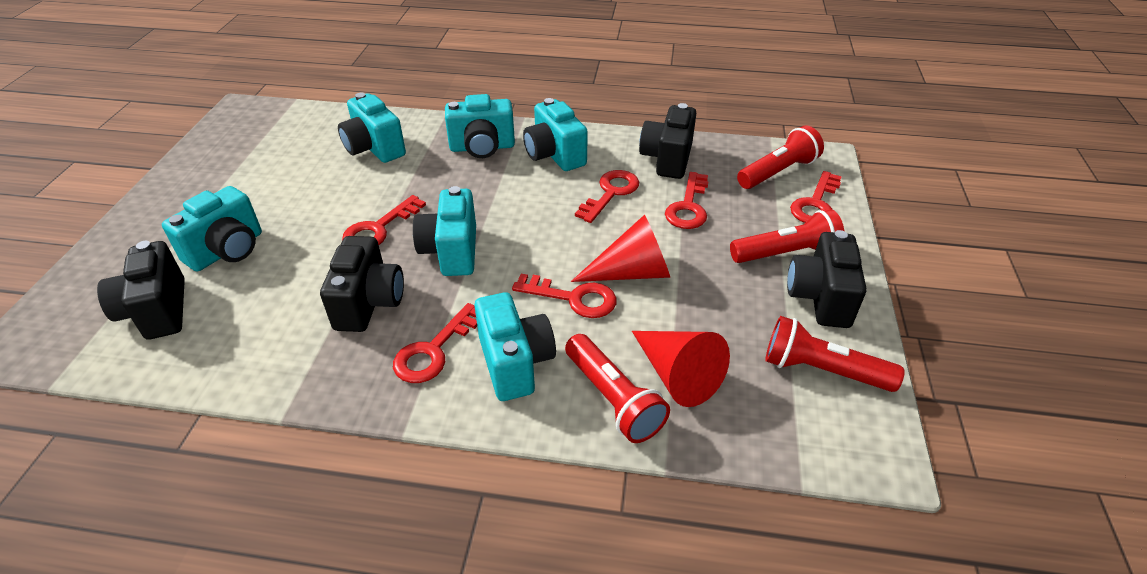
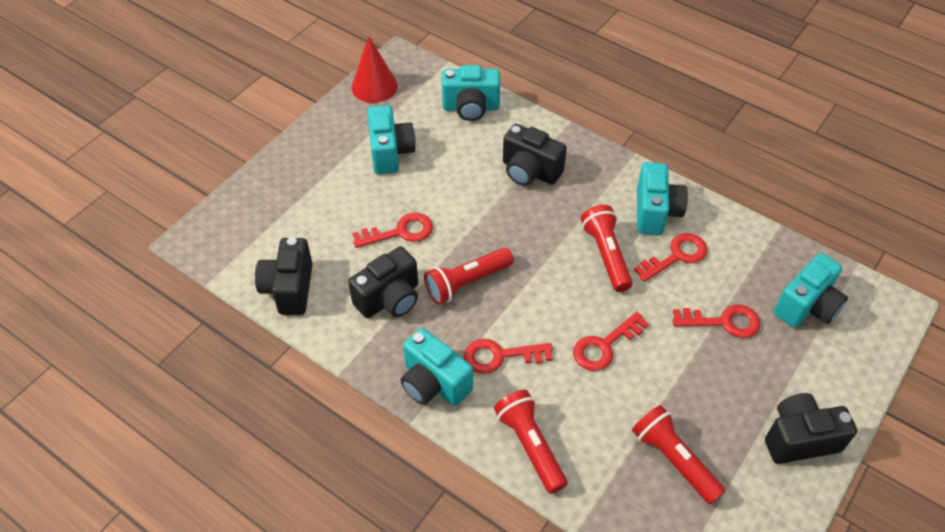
red cone: 2 -> 1
red key: 6 -> 5
turquoise camera: 6 -> 5

